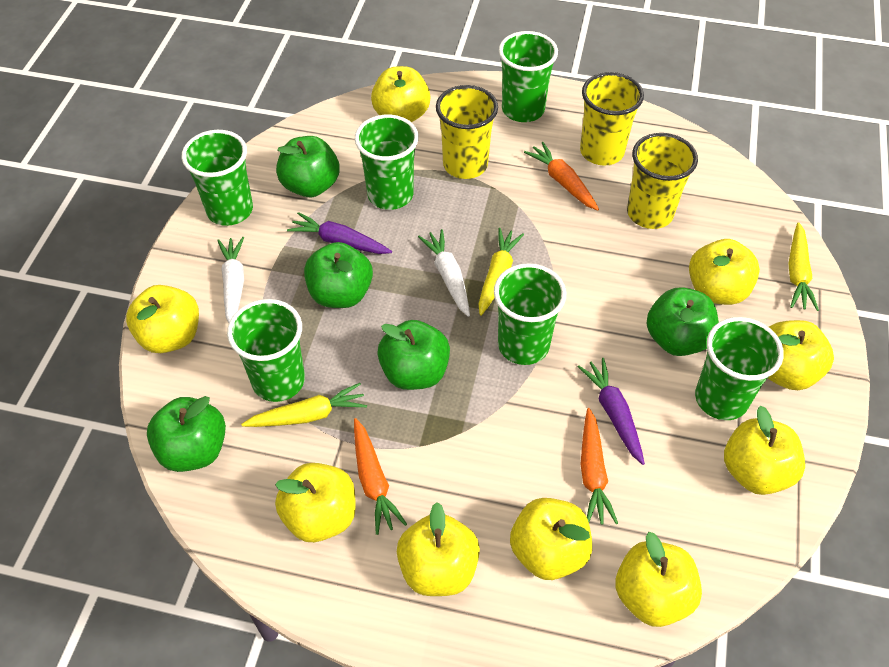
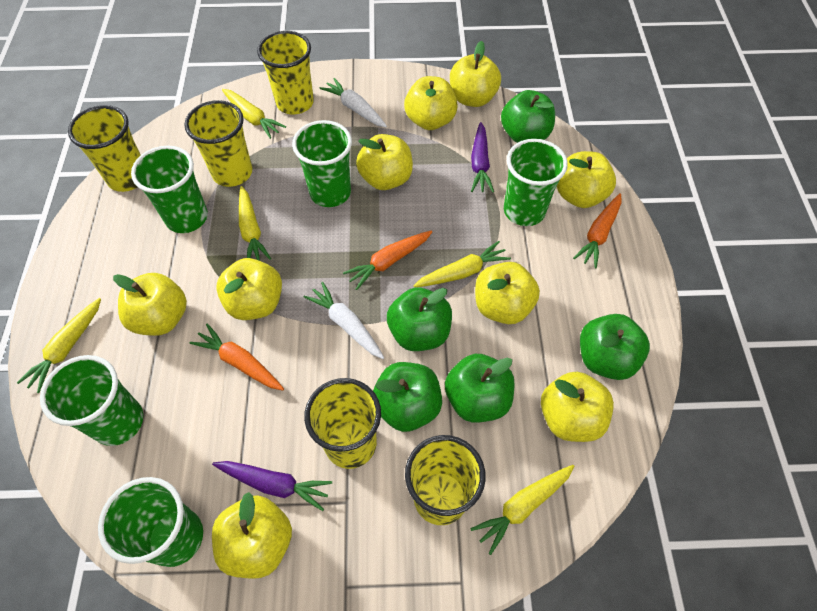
green cup: 6 -> 5
yellow carrot: 3 -> 5
yellow cup: 3 -> 5

